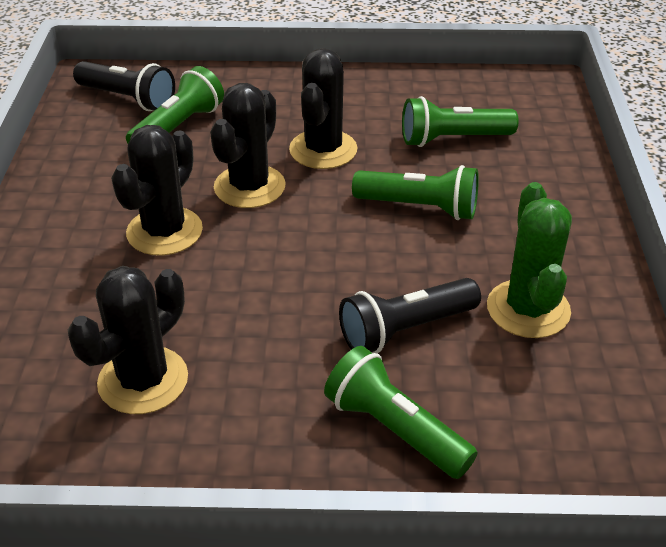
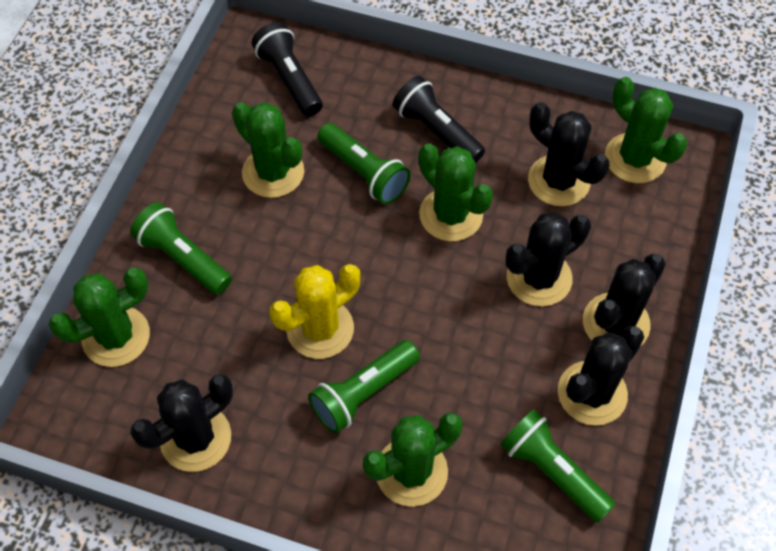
black cactus: 4 -> 5
green cactus: 1 -> 5
yellow cactus: 0 -> 1

